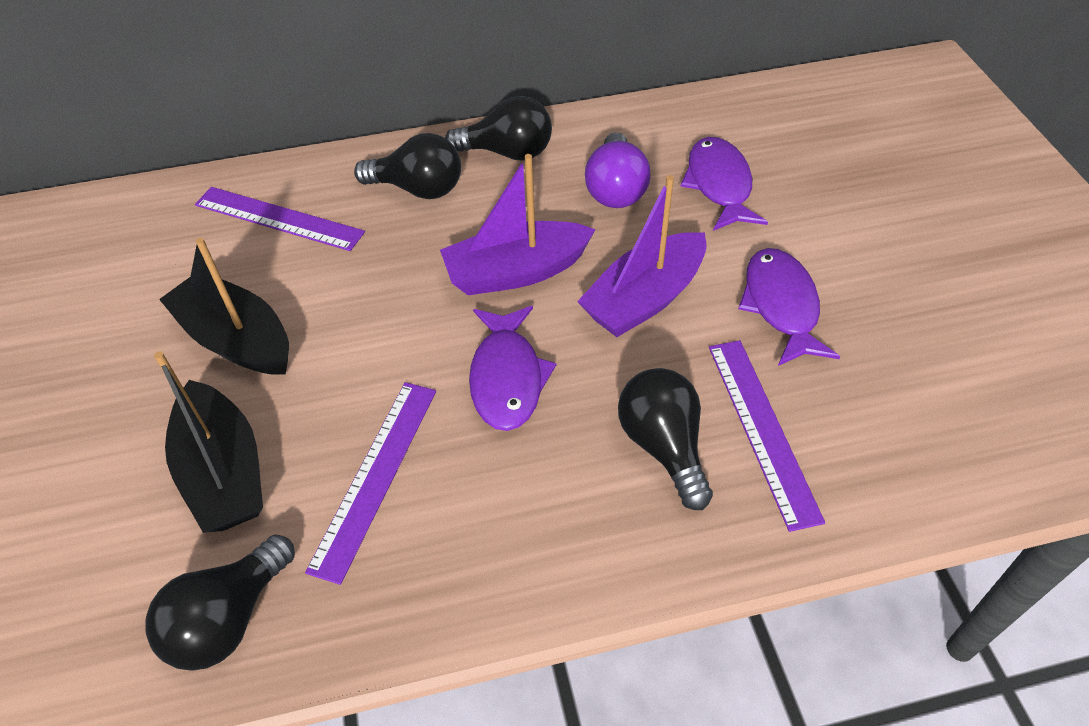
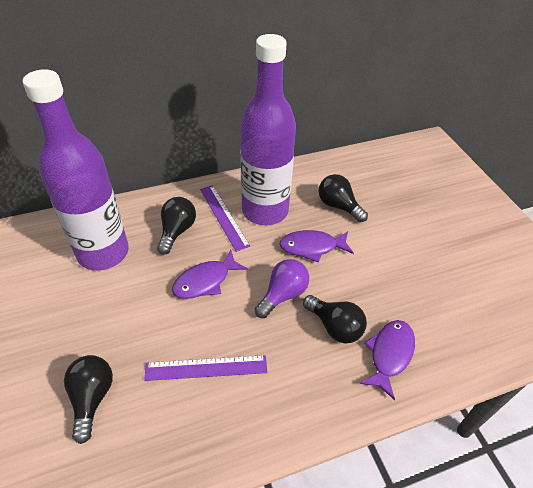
black boat: 2 -> 0
purple boat: 2 -> 0
purple bottle: 0 -> 2
purple ruler: 3 -> 2

